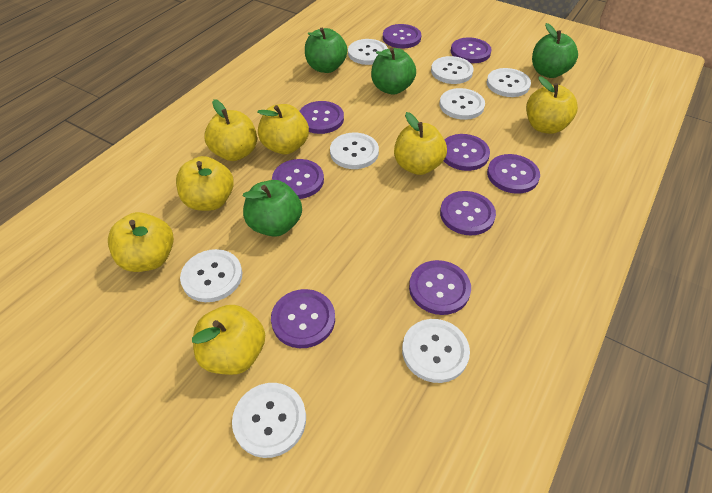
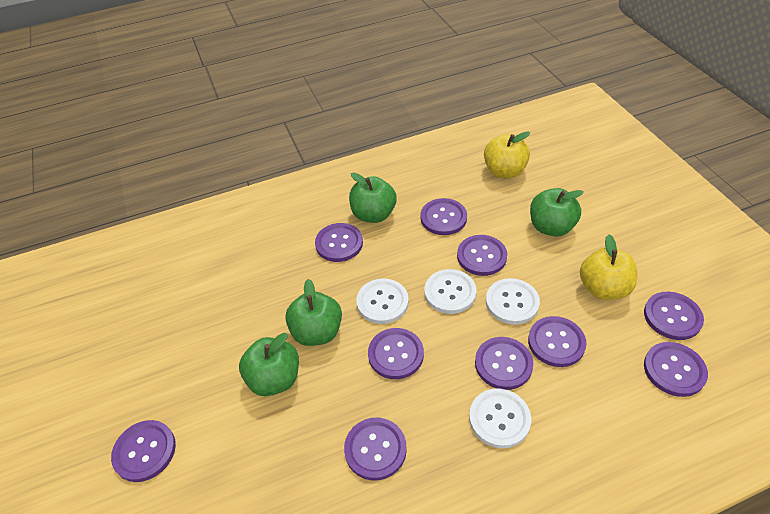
purple button: 9 -> 10
white button: 8 -> 4
yellow apple: 7 -> 2

